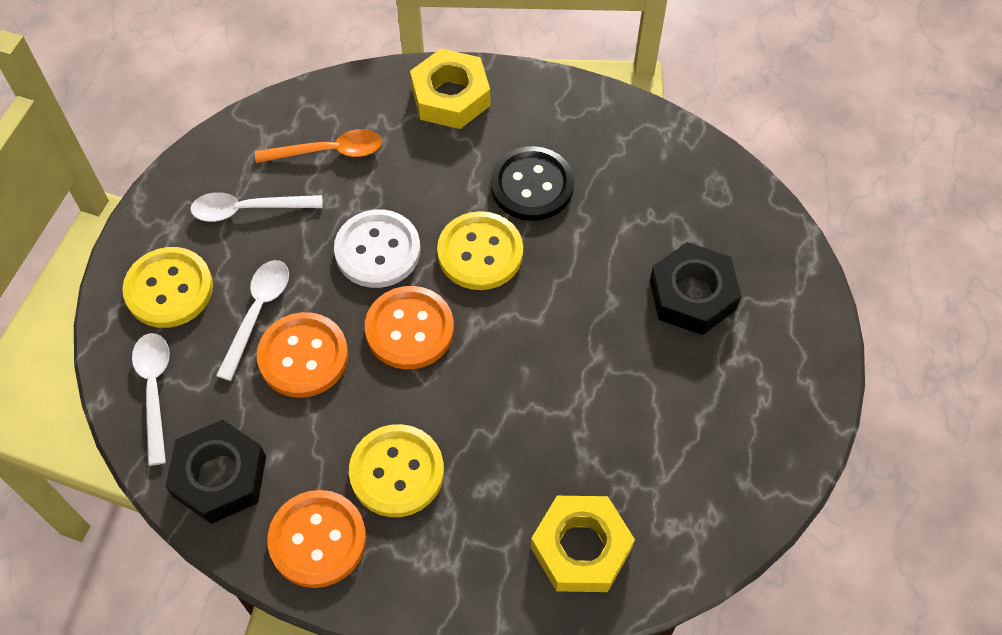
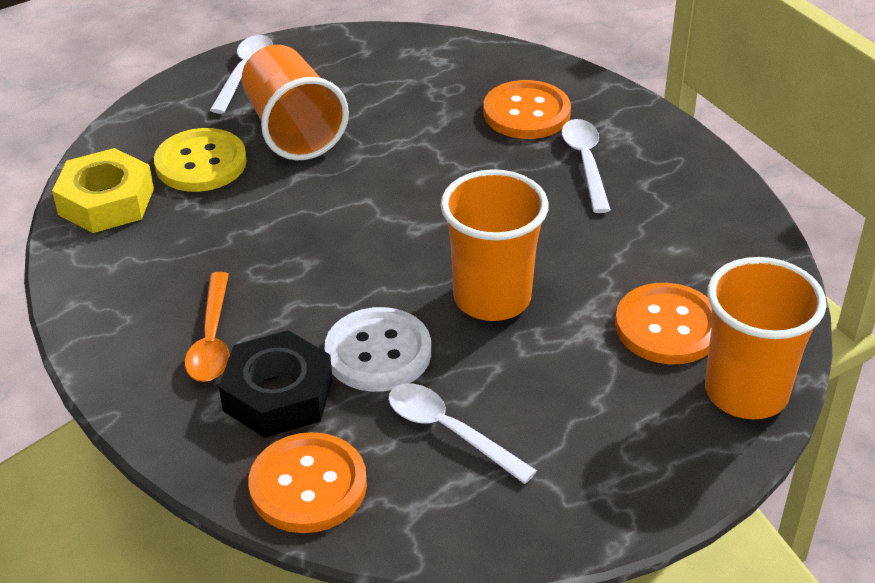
black button: 1 -> 0
black nut: 2 -> 1
orange cup: 0 -> 3
yellow button: 3 -> 1
yellow nut: 2 -> 1

